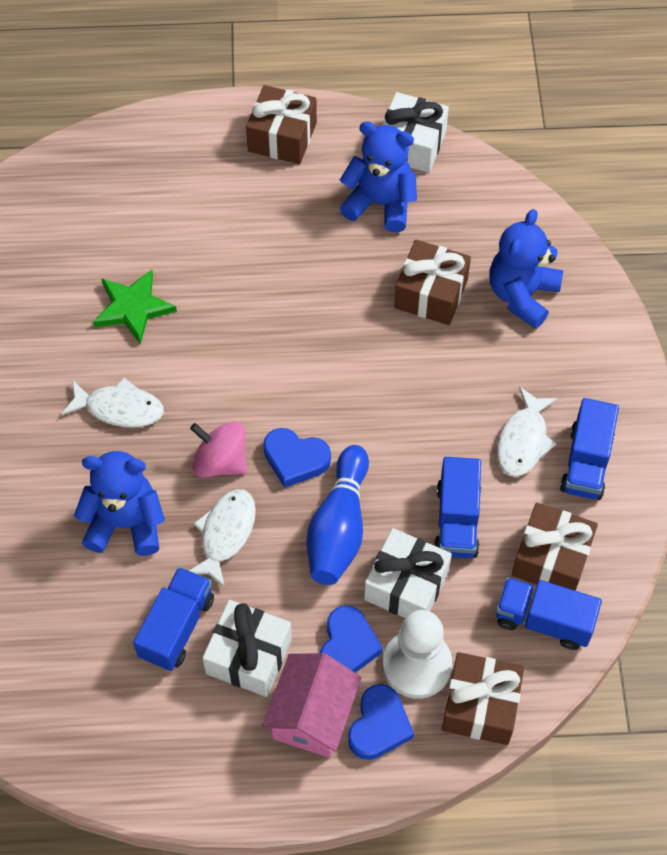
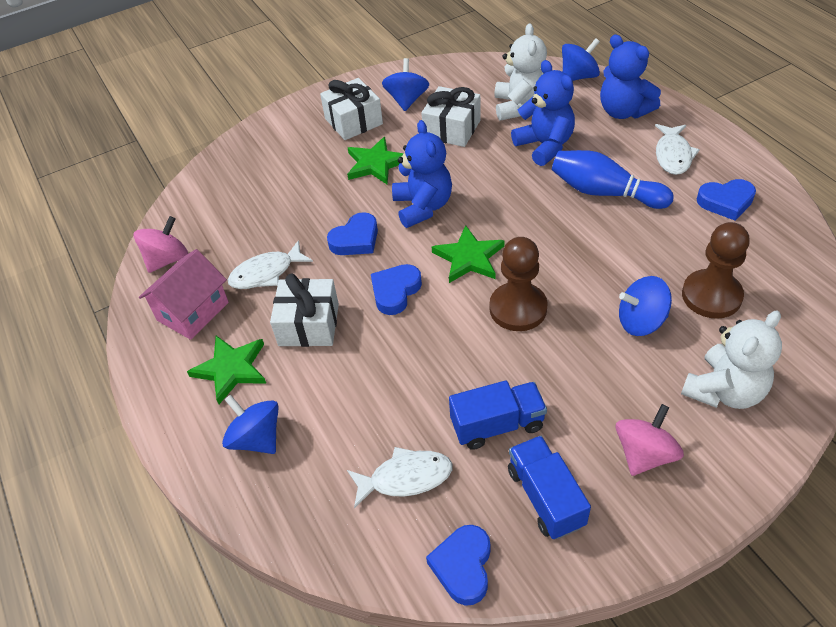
blue heart: 3 -> 4
blue spinning top: 0 -> 4
blue truck: 4 -> 2
brown gift: 4 -> 0
brown pawn: 0 -> 2
green star: 1 -> 3
pink spinning top: 1 -> 2
white pawn: 1 -> 0
white teddy bear: 0 -> 2

